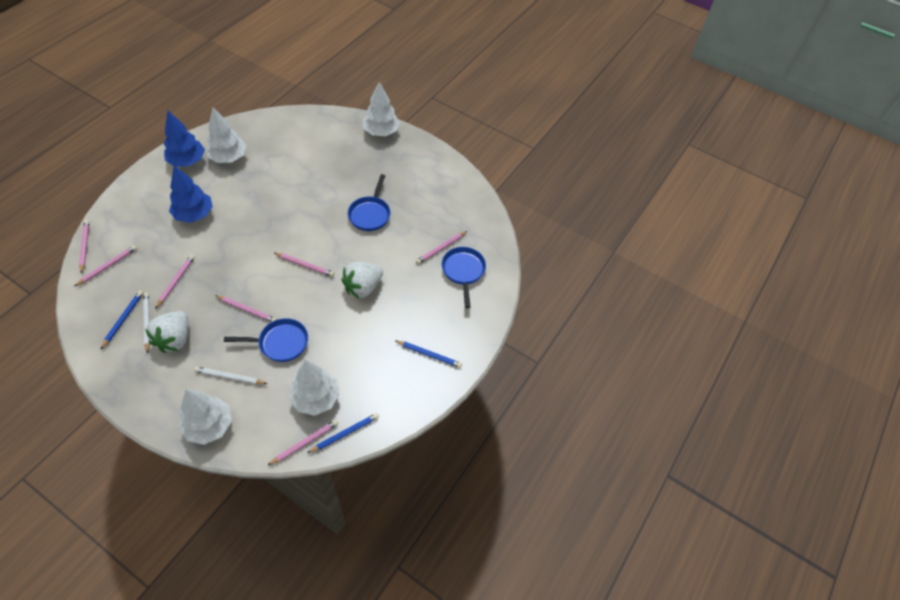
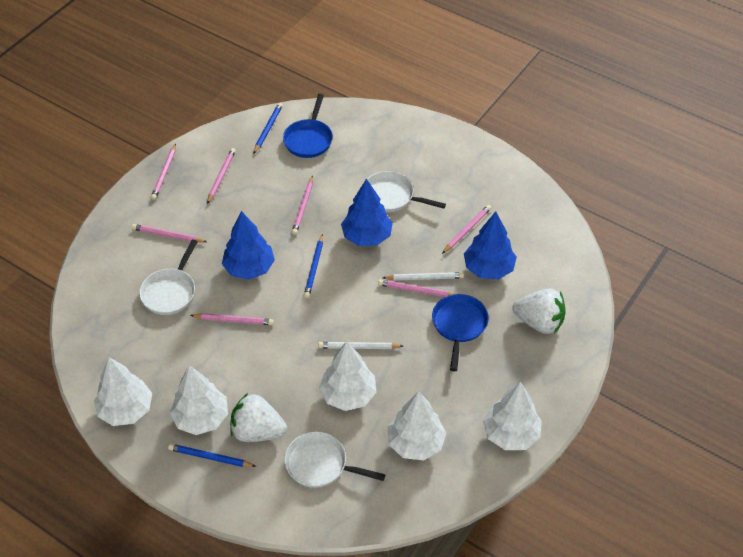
blue pan: 3 -> 2
blue tree: 2 -> 3
white pan: 0 -> 3
white tree: 4 -> 5

